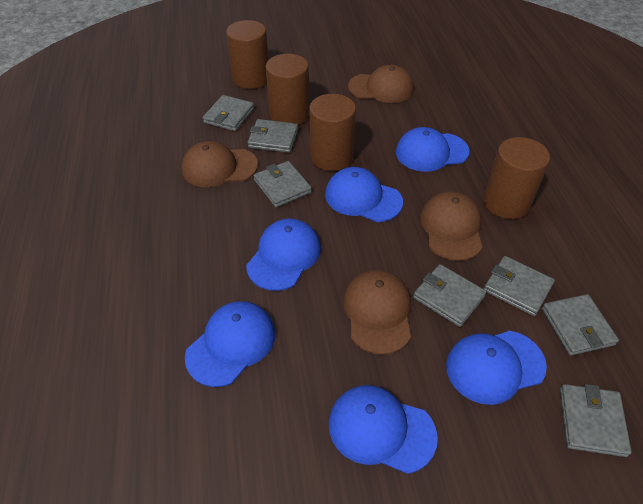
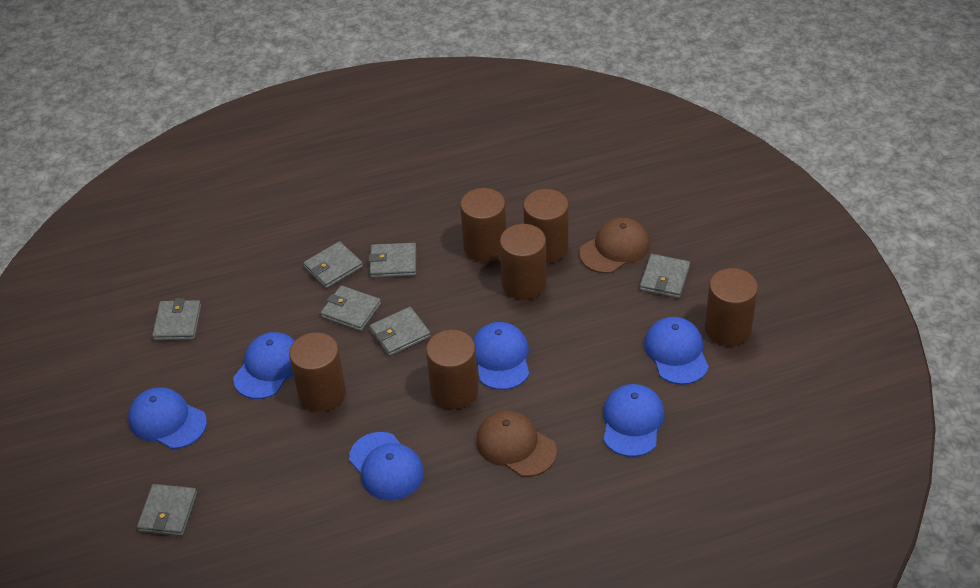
brown cap: 4 -> 2
brown cylinder: 4 -> 6

